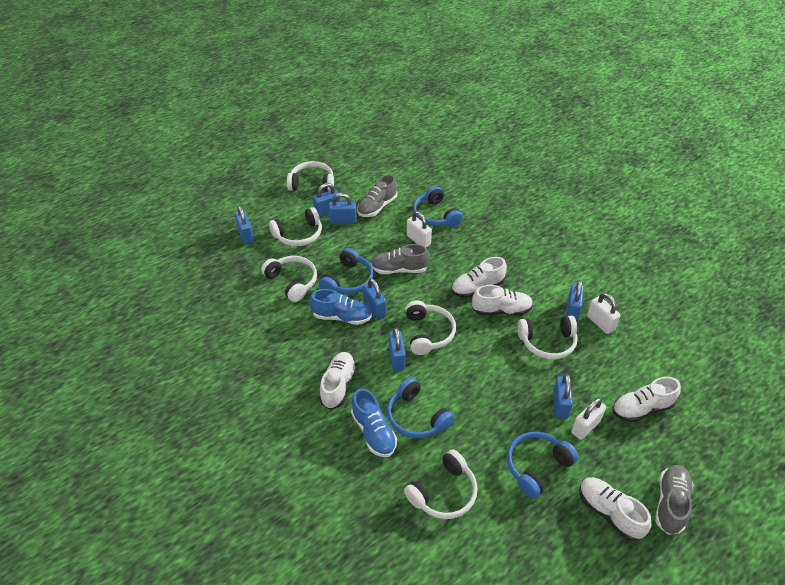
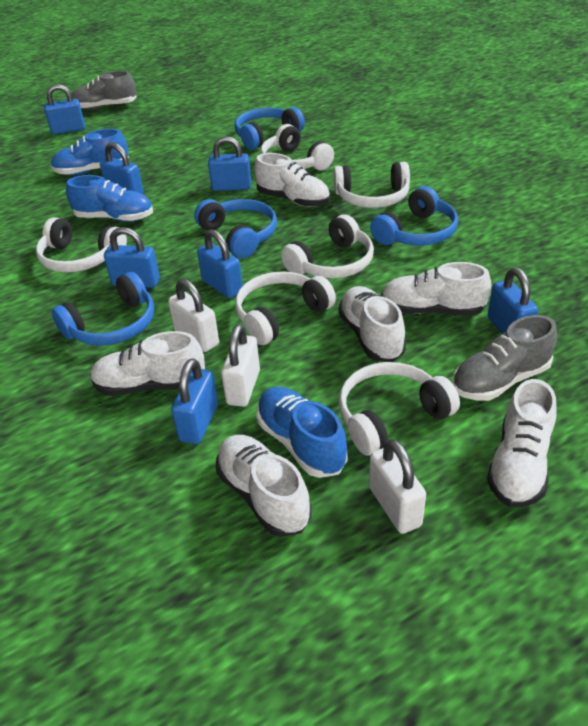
blue shoe: 2 -> 3
grey shoe: 3 -> 2
white shoe: 5 -> 6

